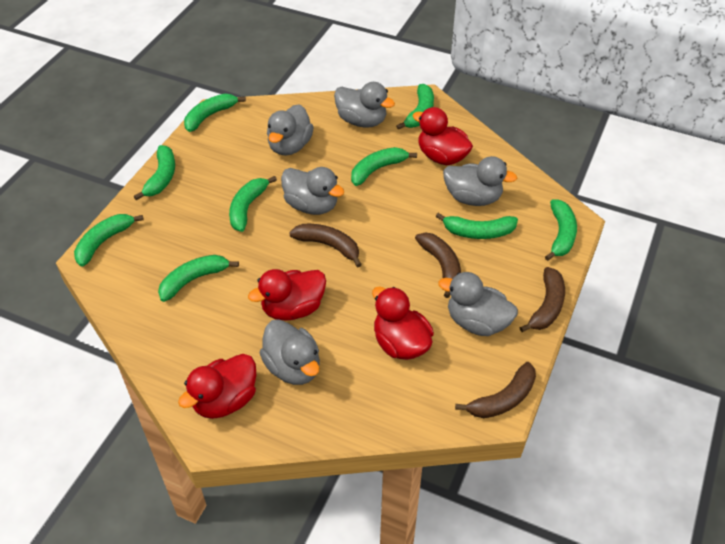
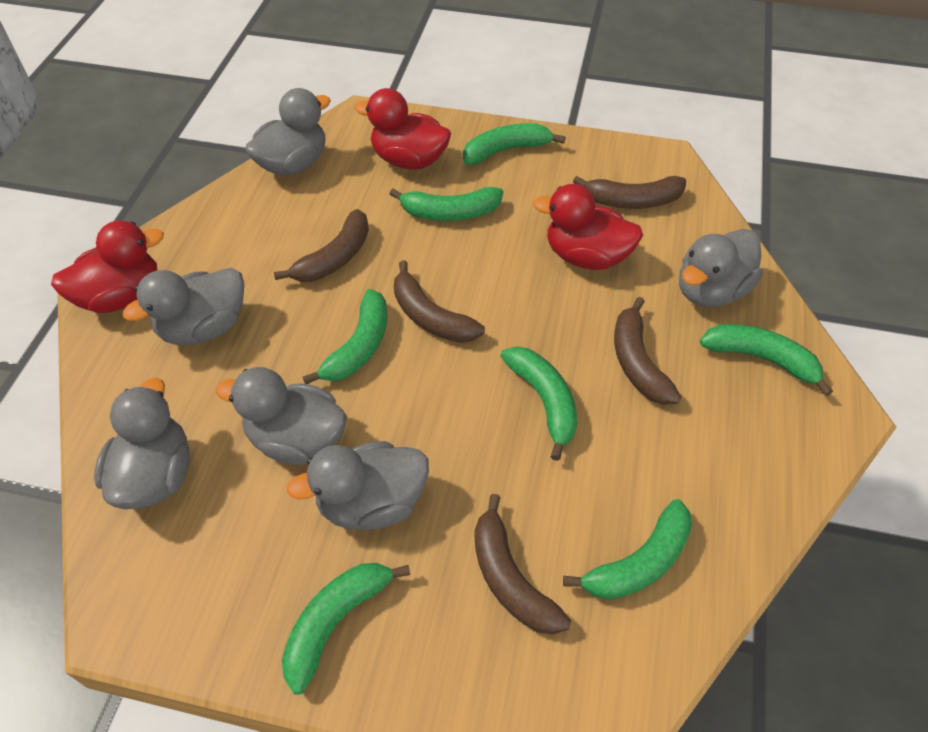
brown banana: 4 -> 5
green banana: 9 -> 7
red duck: 4 -> 3

